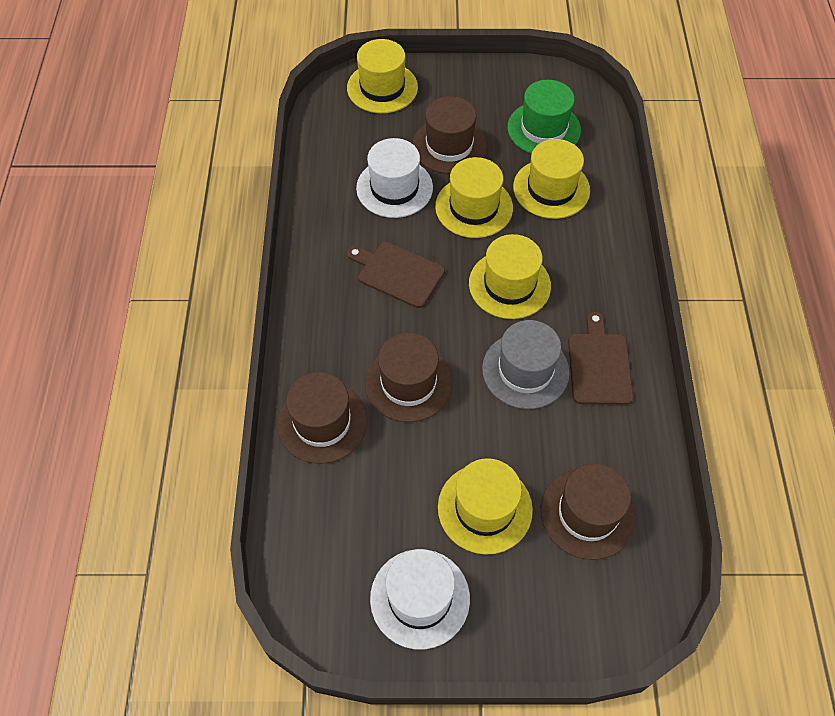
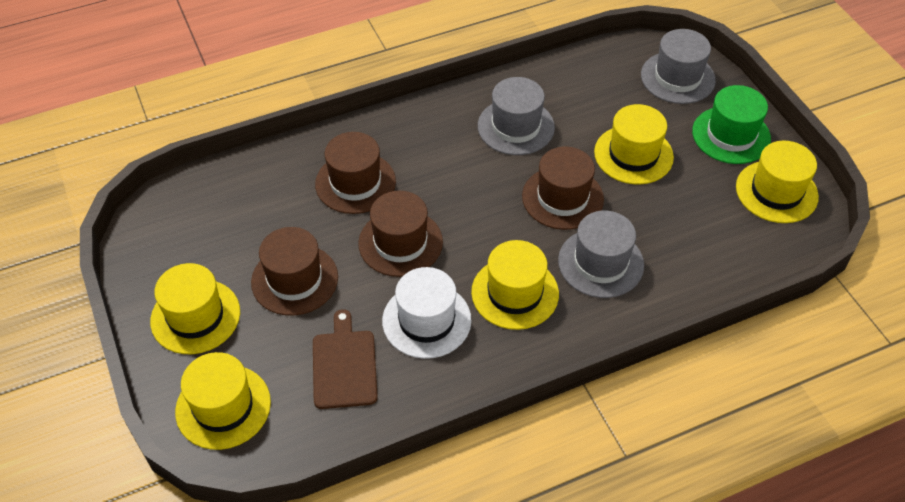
brown cutting board: 2 -> 1
grey hat: 1 -> 3
white hat: 2 -> 1

